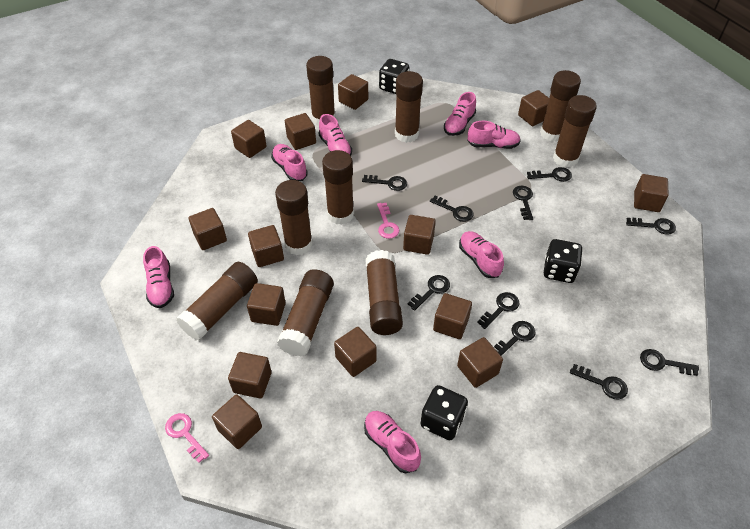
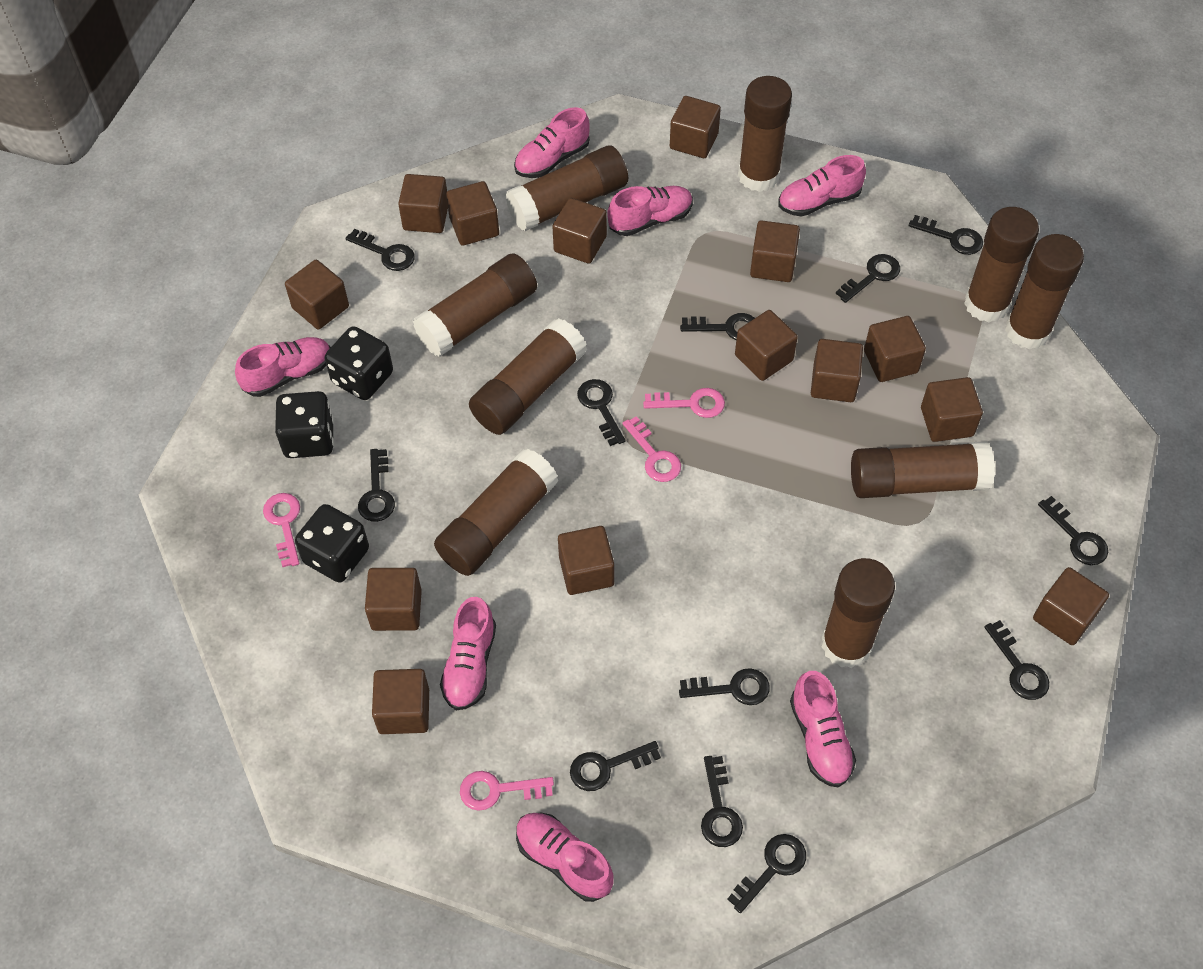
black key: 10 -> 12
pink key: 2 -> 4

